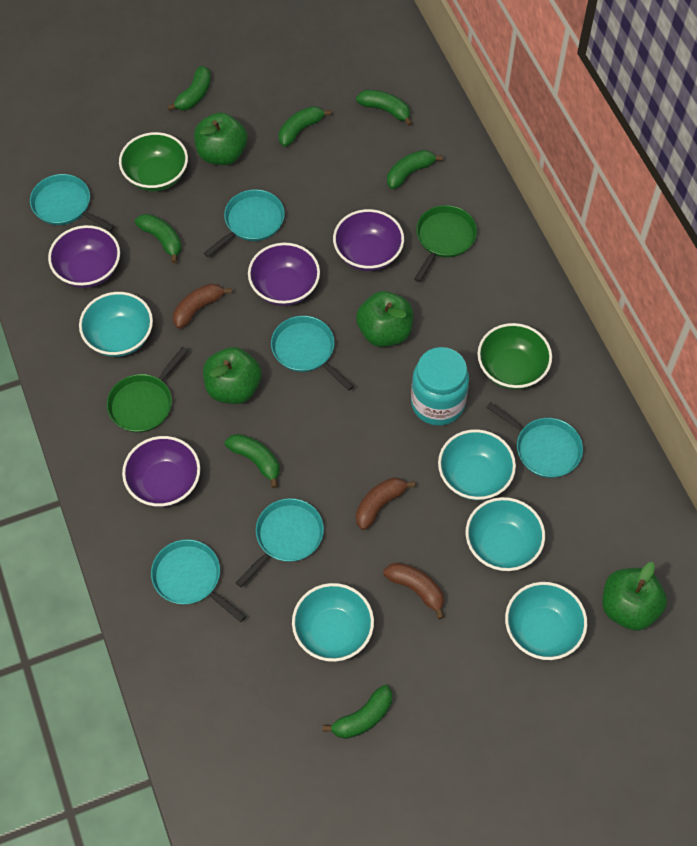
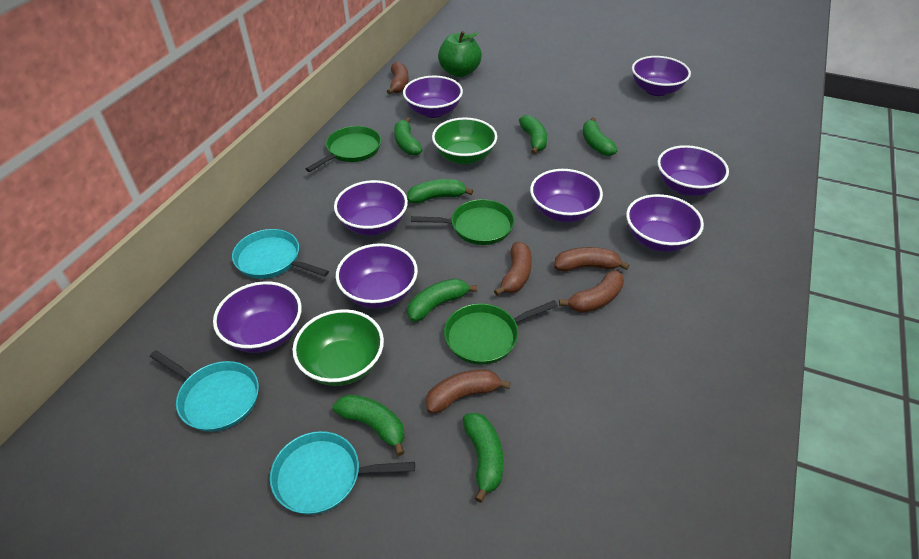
brown banana: 3 -> 5
green apple: 4 -> 1
green pan: 2 -> 3
purple bowl: 4 -> 8
turquoise bowl: 5 -> 0
turquoise jar: 1 -> 0
turquoise pan: 6 -> 3

